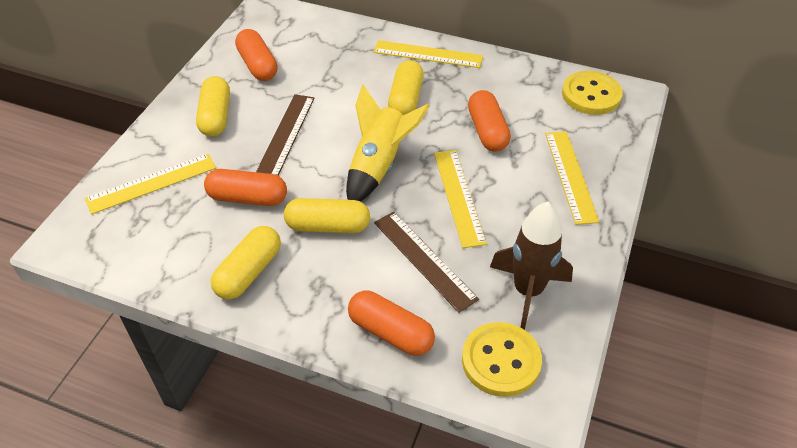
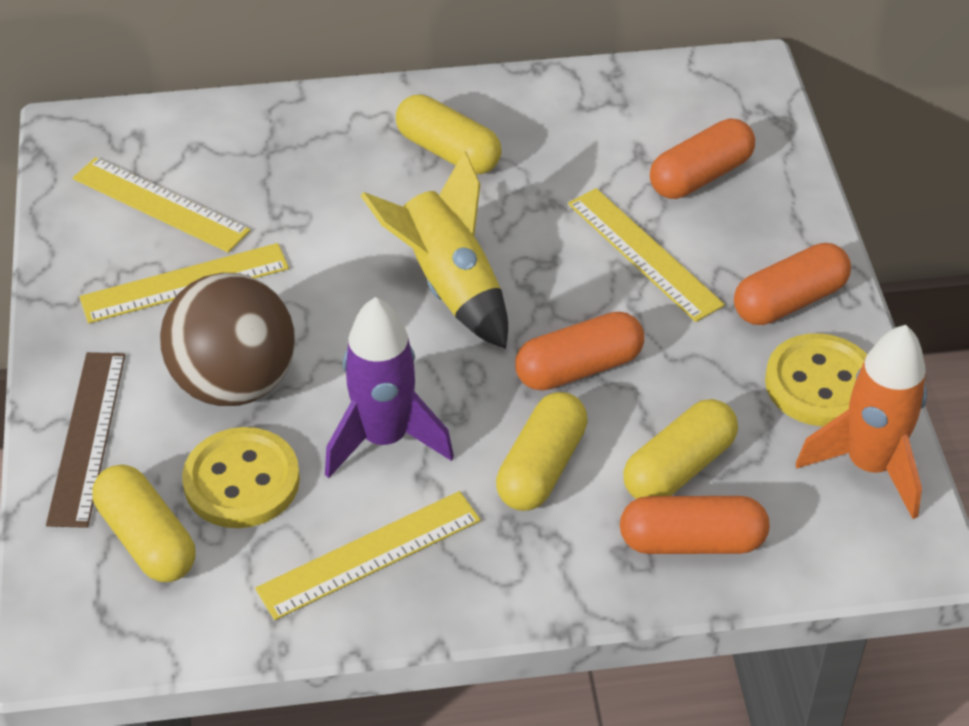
brown ball: 0 -> 1
brown rocket: 1 -> 0
brown ruler: 2 -> 1
orange rocket: 0 -> 1
purple rocket: 0 -> 1

